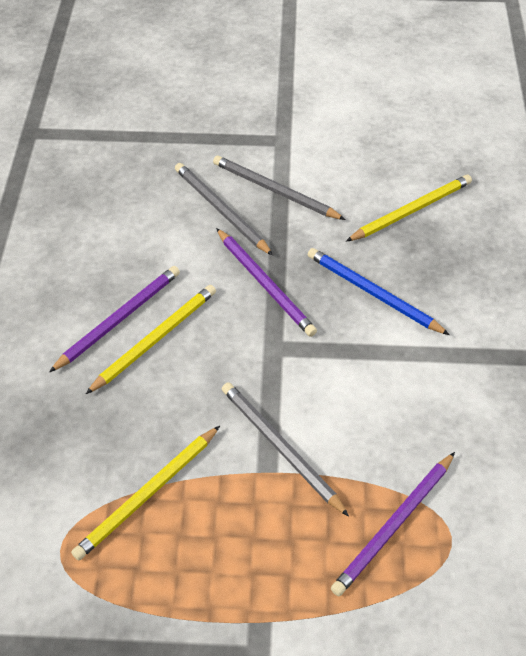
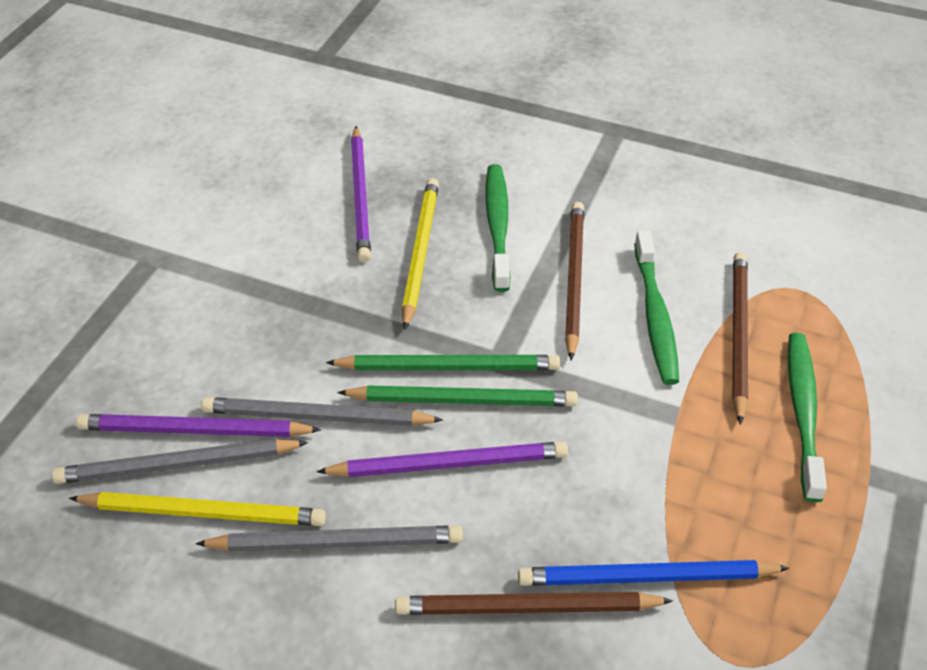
brown pencil: 0 -> 3
green pencil: 0 -> 2
green toothbrush: 0 -> 3
yellow pencil: 3 -> 2

